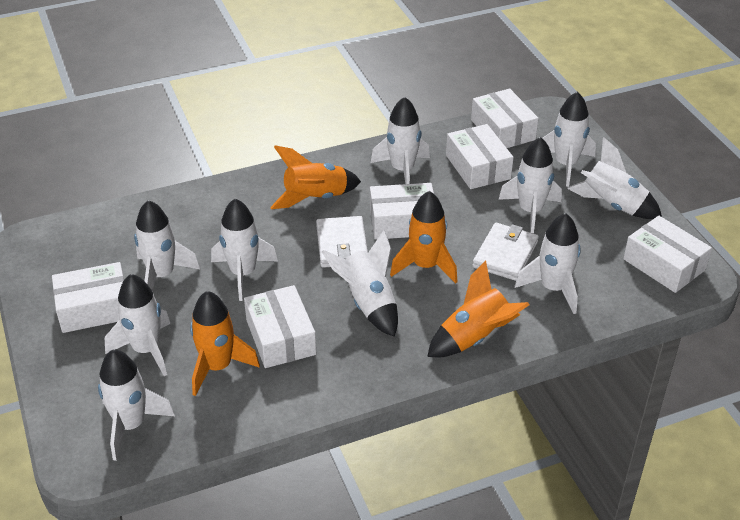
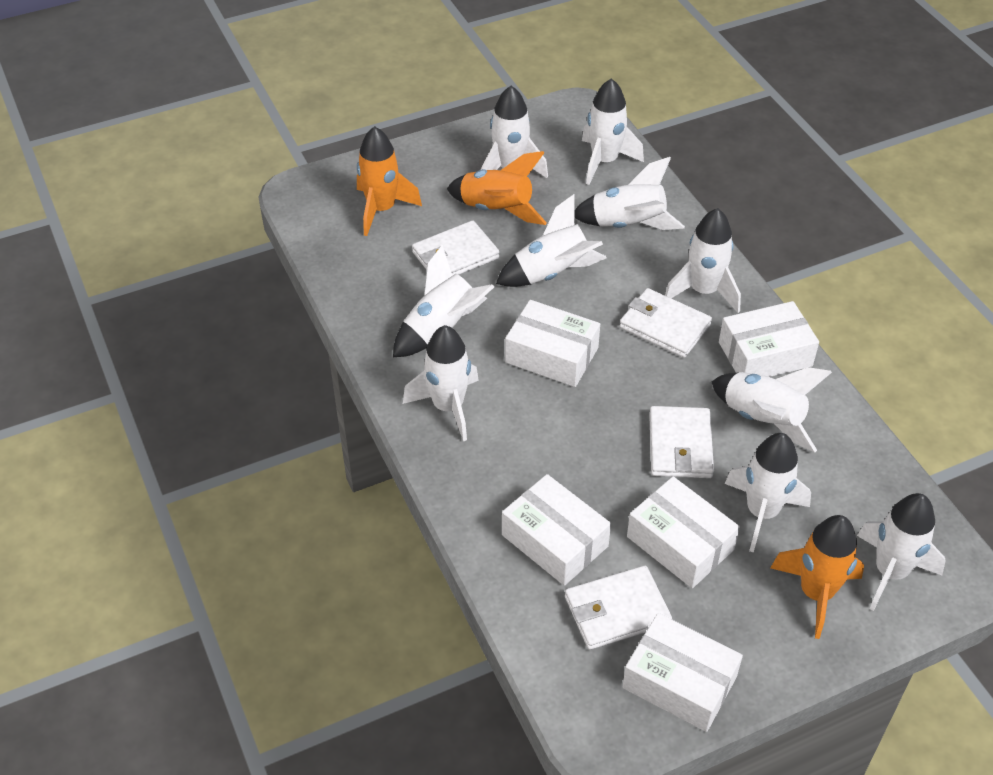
orange rocket: 4 -> 3
white box: 6 -> 5
white wallet: 2 -> 4

